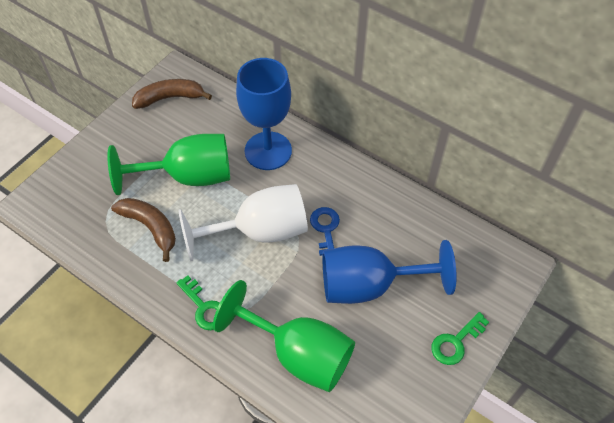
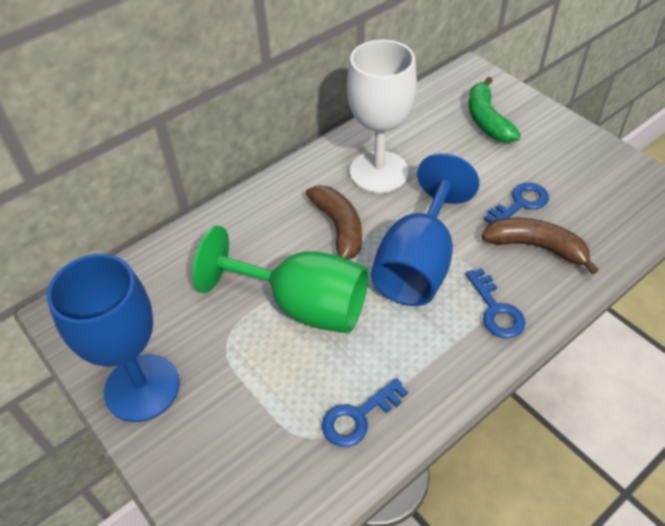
blue key: 1 -> 3
green banana: 0 -> 1
green goblet: 2 -> 1
green key: 2 -> 0

